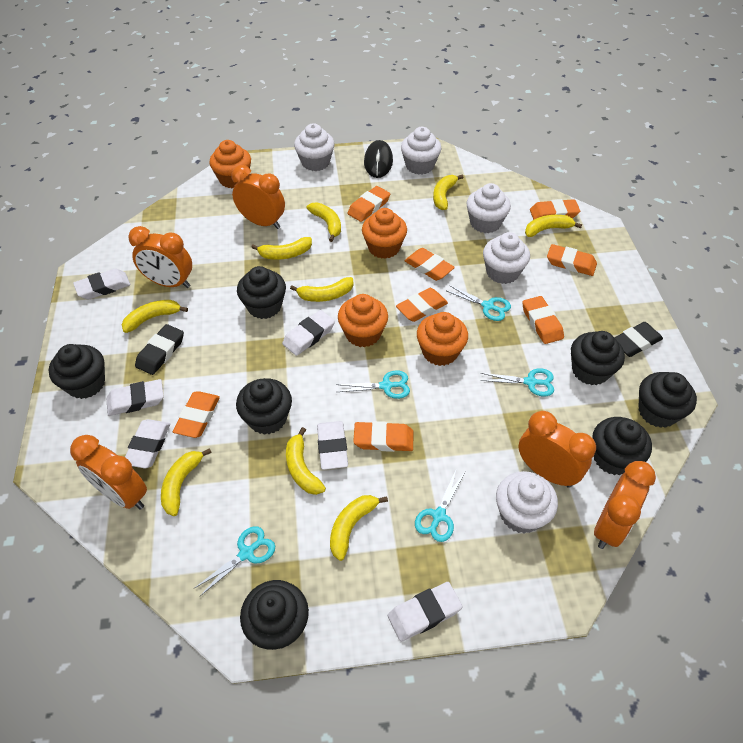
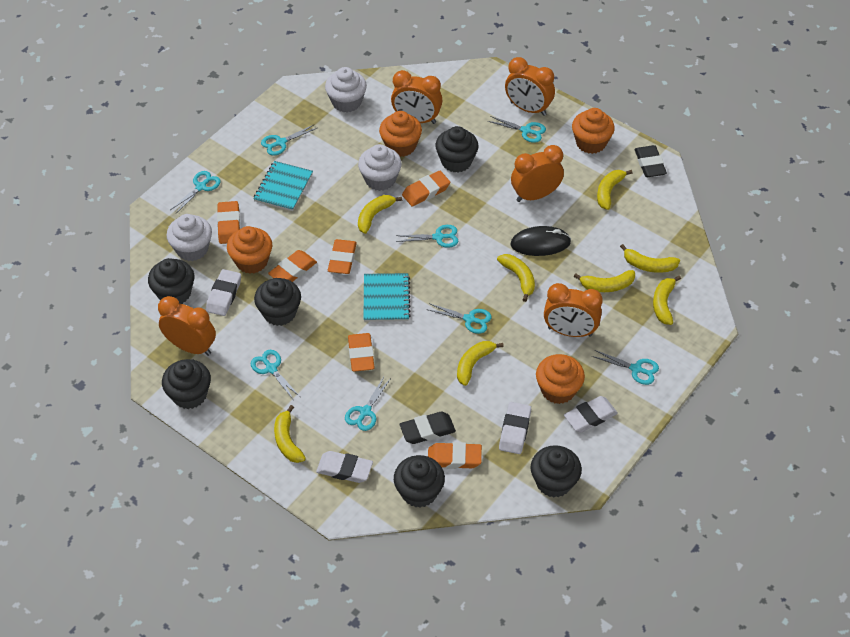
black cupcake: 7 -> 6
orange eraser: 8 -> 6
turquoise notebook: 0 -> 2
turquoise scissors: 5 -> 8
white cupcake: 5 -> 3
white eraser: 6 -> 4
yellow banana: 9 -> 8

